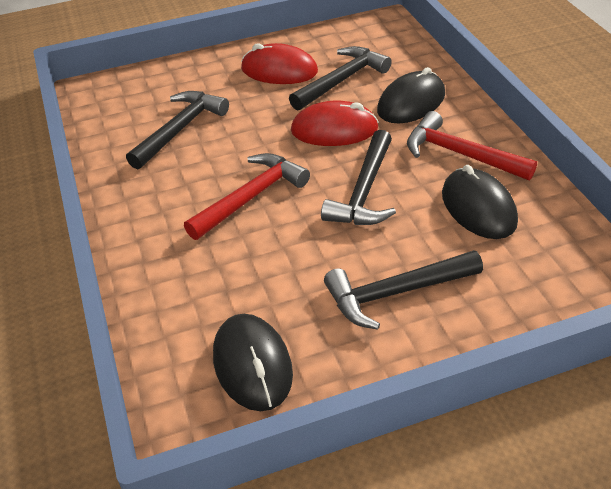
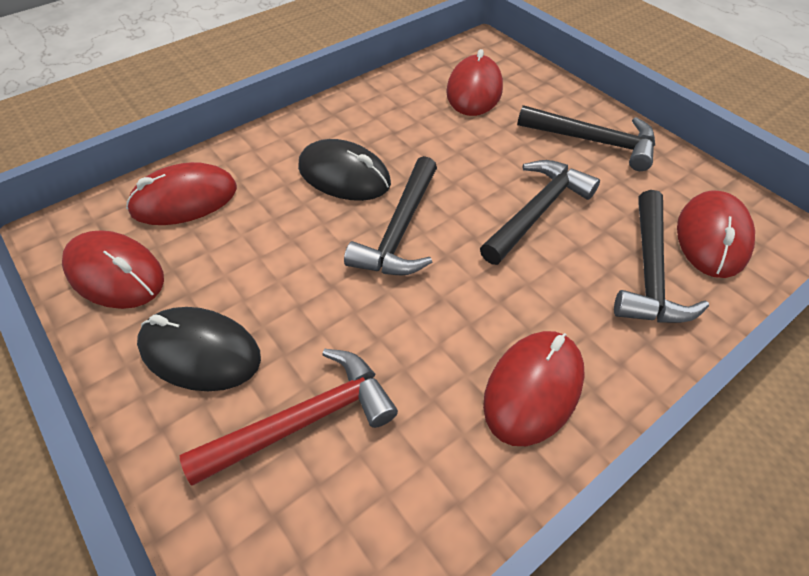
black mouse: 3 -> 2
red hammer: 2 -> 1
red mouse: 2 -> 5

